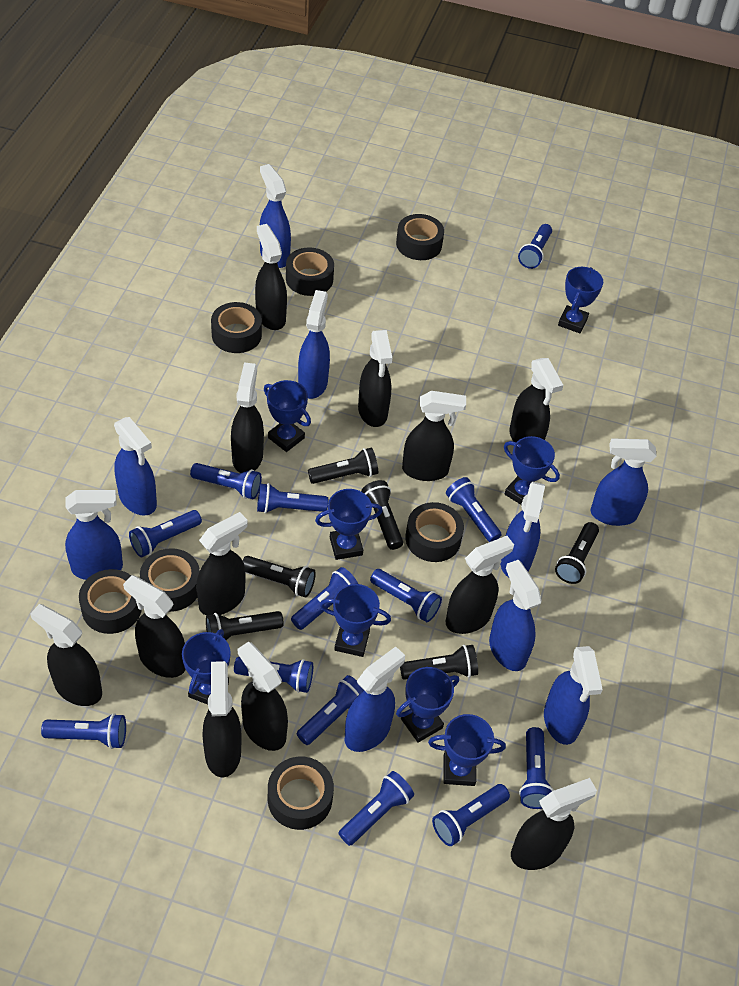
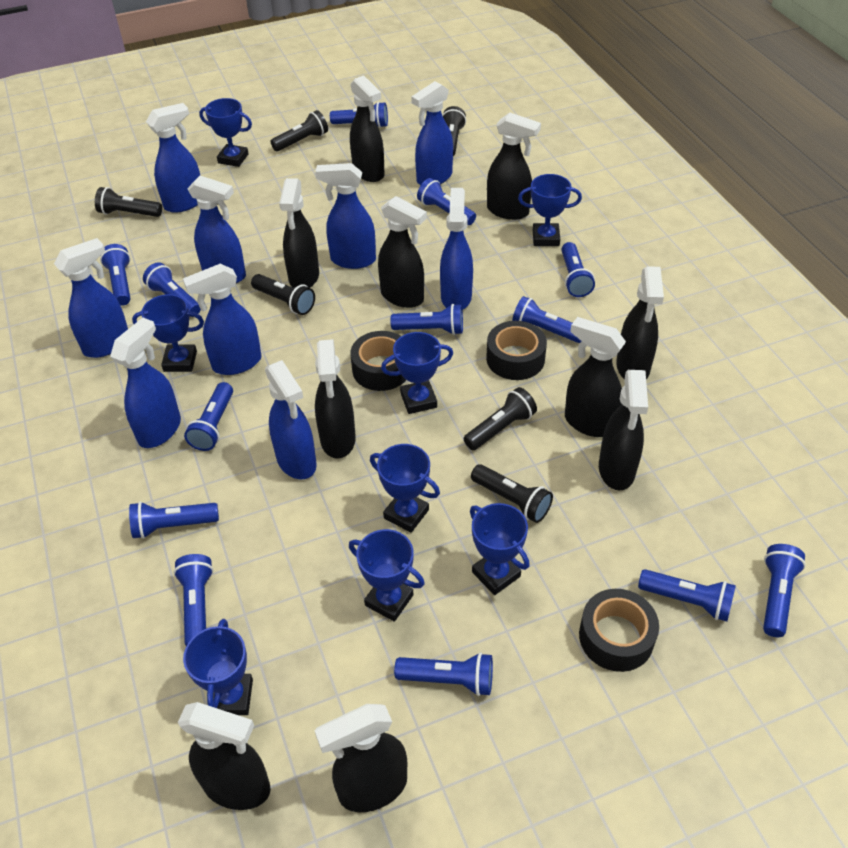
black spray bottle: 12 -> 10
black tape: 7 -> 3

